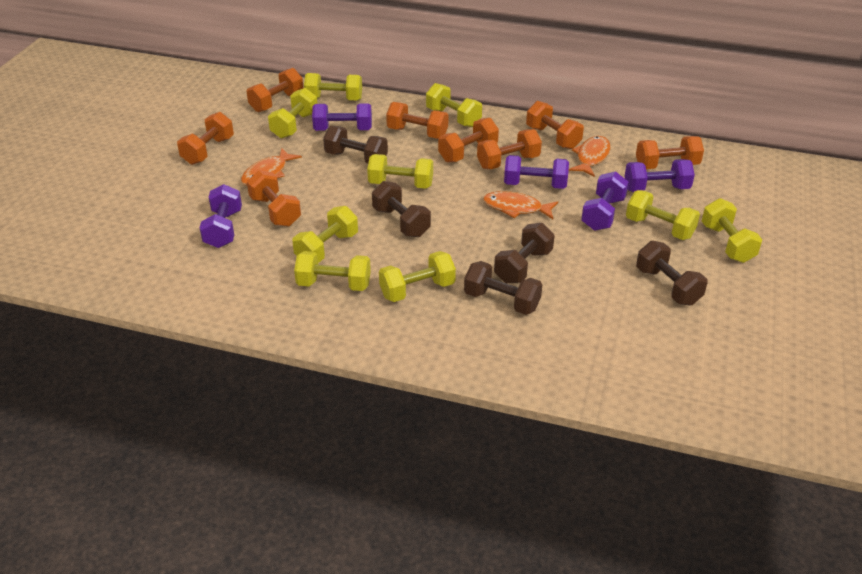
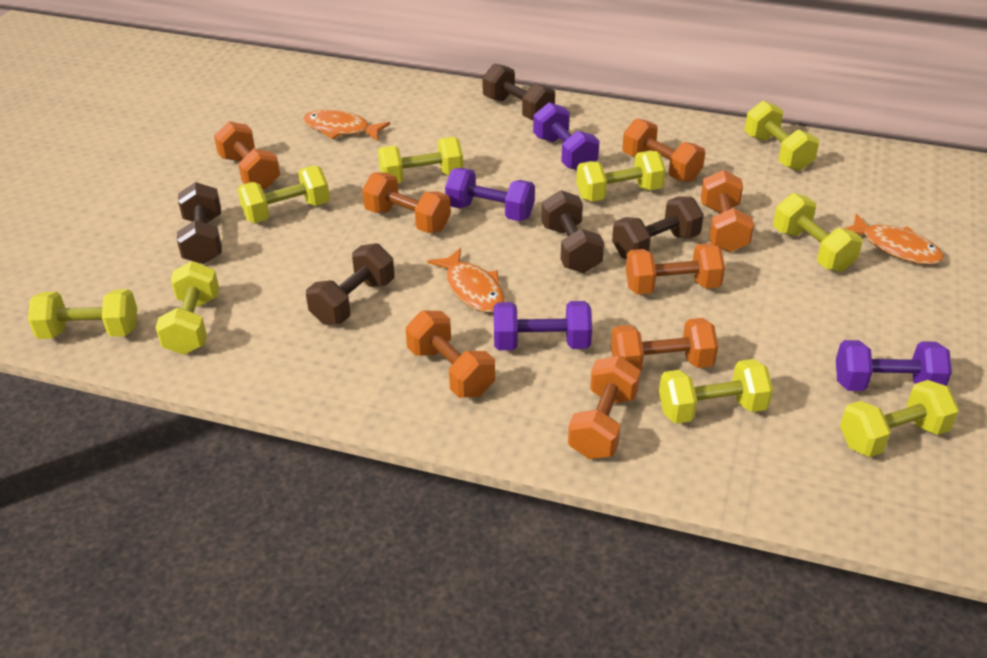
purple dumbbell: 5 -> 4

